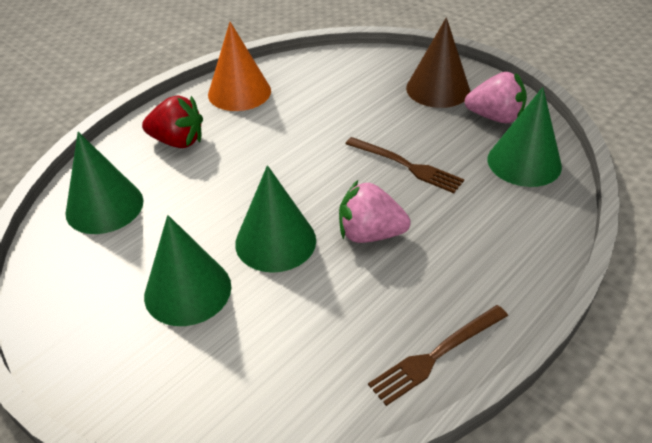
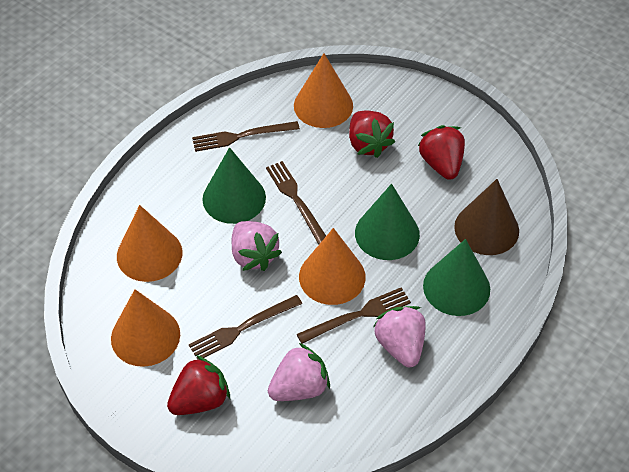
brown fork: 2 -> 4
green cone: 4 -> 3
orange cone: 1 -> 4
pink strawberry: 2 -> 3
red strawberry: 1 -> 3

